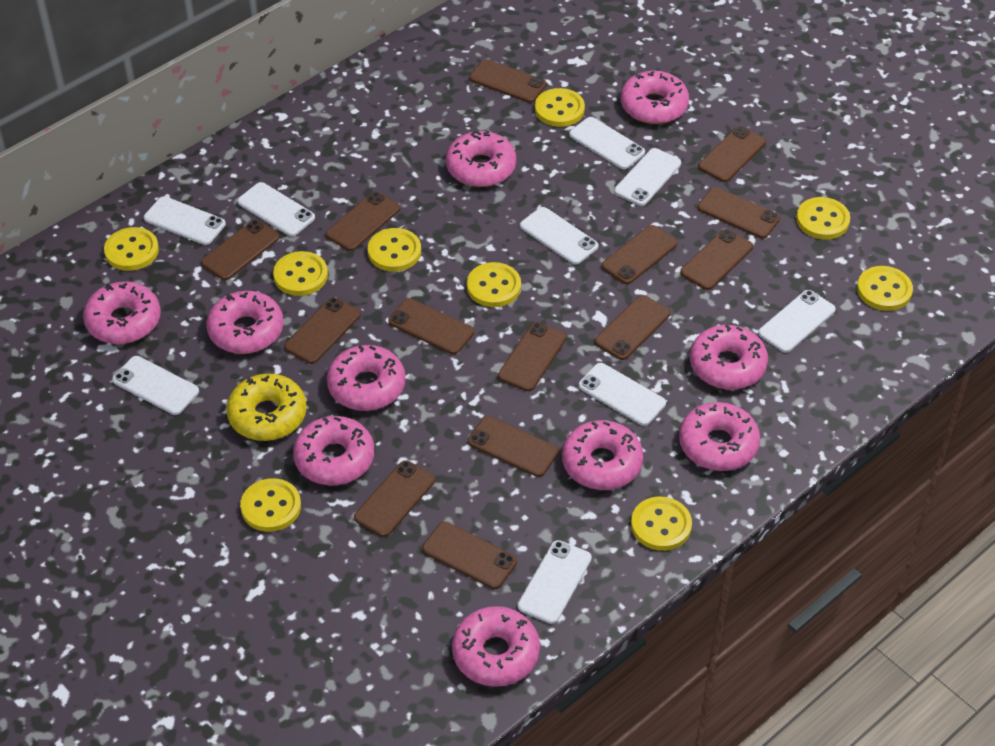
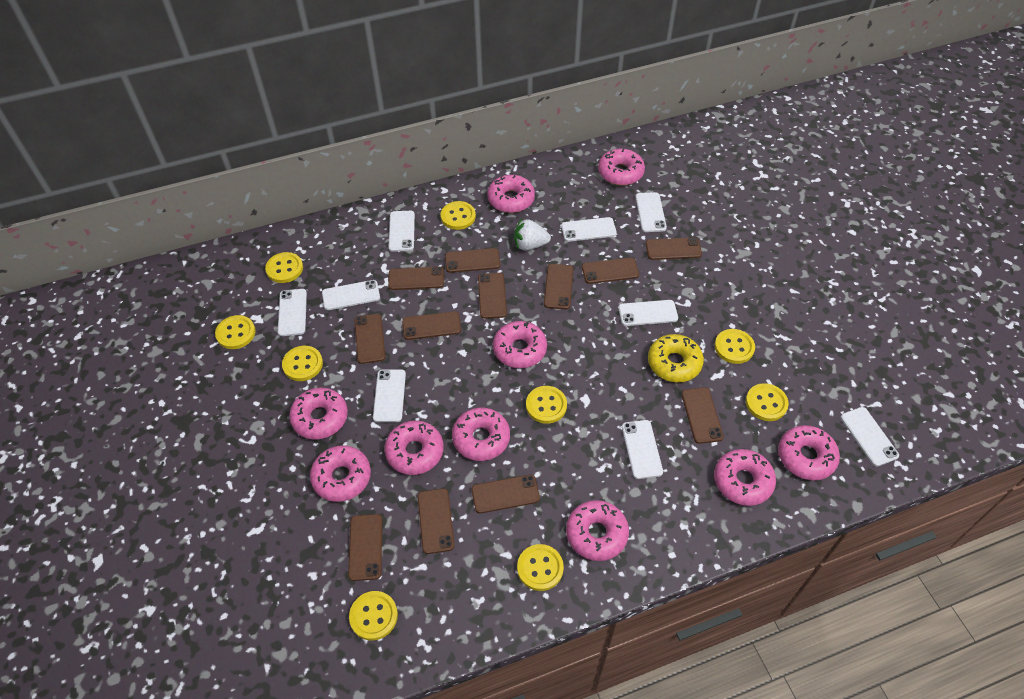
brown phone: 14 -> 12
white strawberry: 0 -> 1

